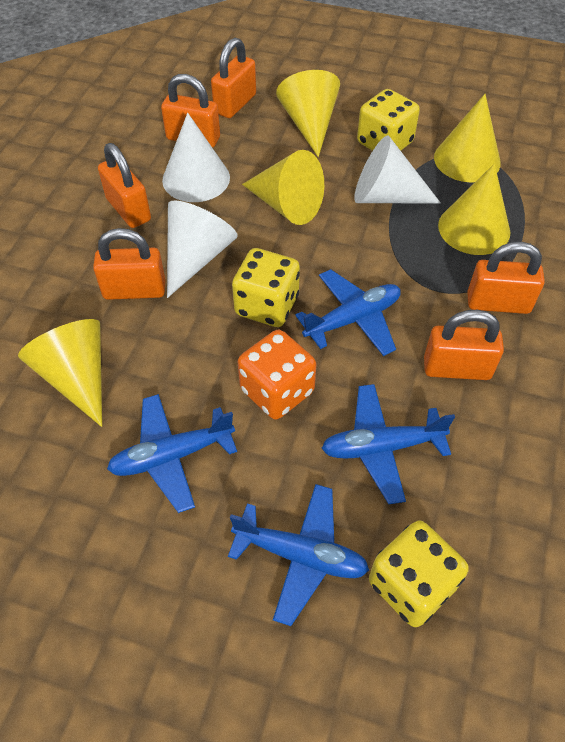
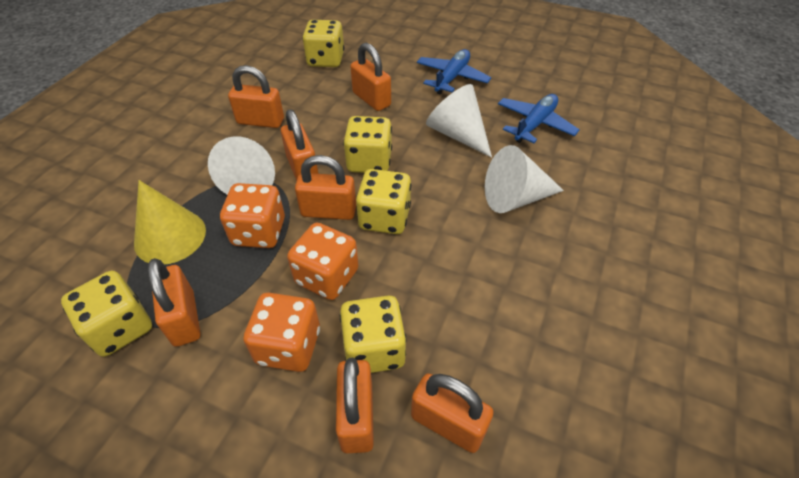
blue plane: 4 -> 2
orange dice: 1 -> 3
orange padlock: 6 -> 7
yellow cone: 5 -> 1
yellow dice: 3 -> 5

